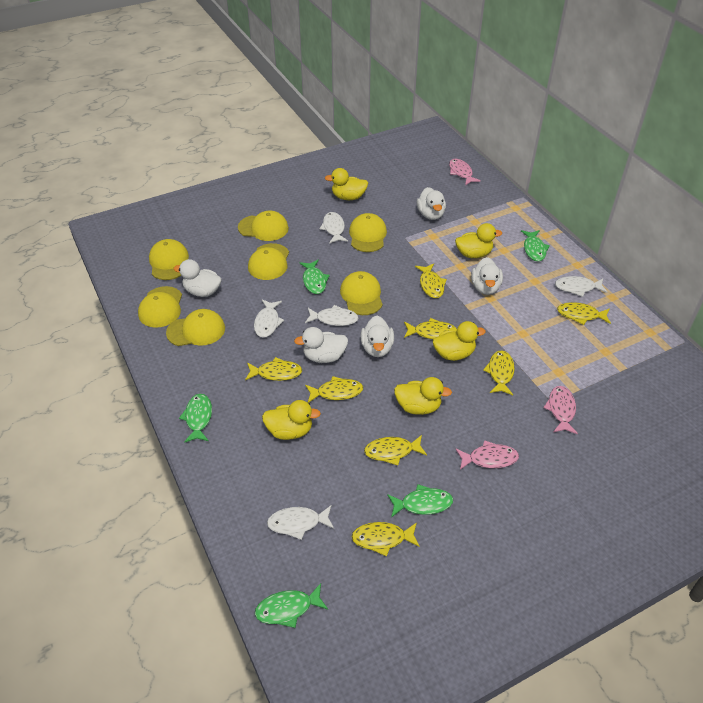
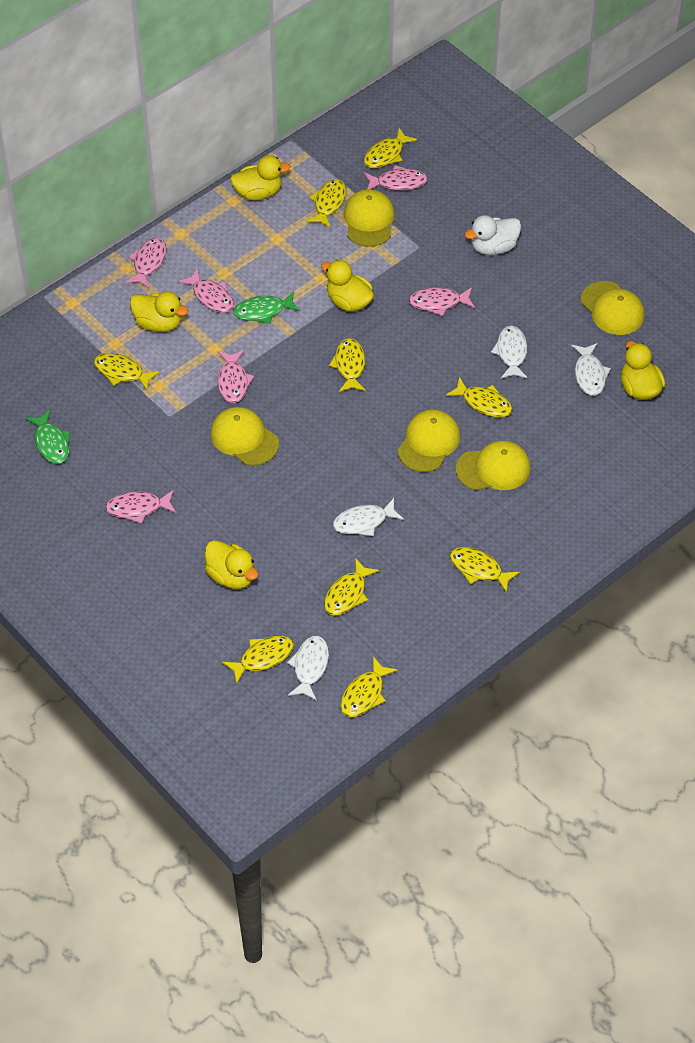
green fish: 5 -> 2
pink fish: 3 -> 6
white duck: 5 -> 1
white fish: 5 -> 4
yellow cap: 7 -> 5
yellow fish: 8 -> 9

